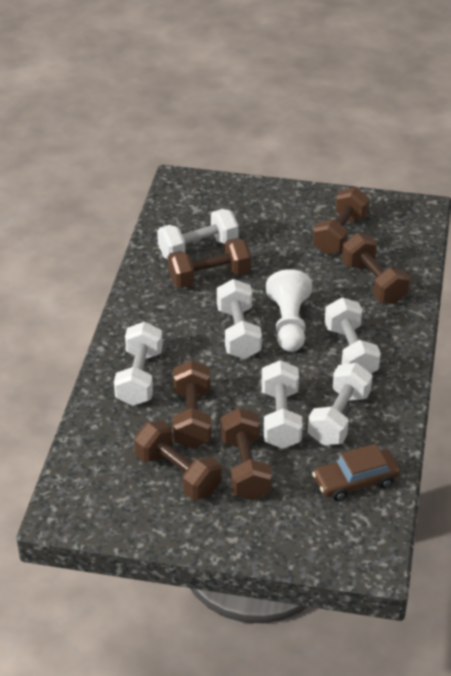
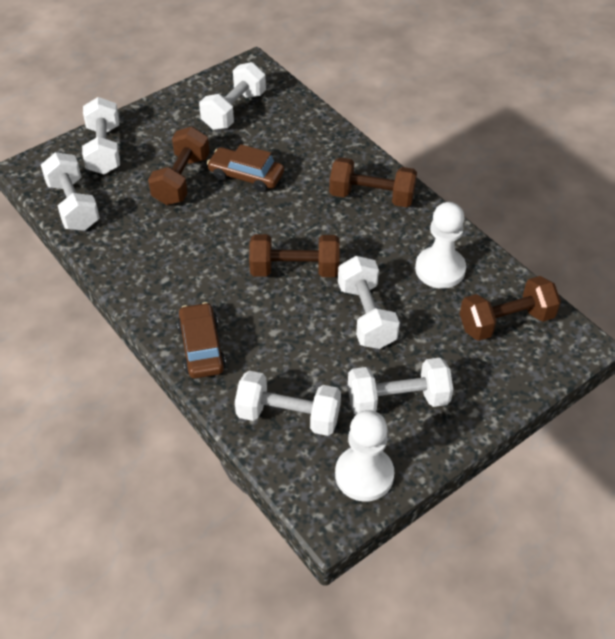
brown car: 1 -> 2
brown dumbbell: 6 -> 4
white pawn: 1 -> 2

